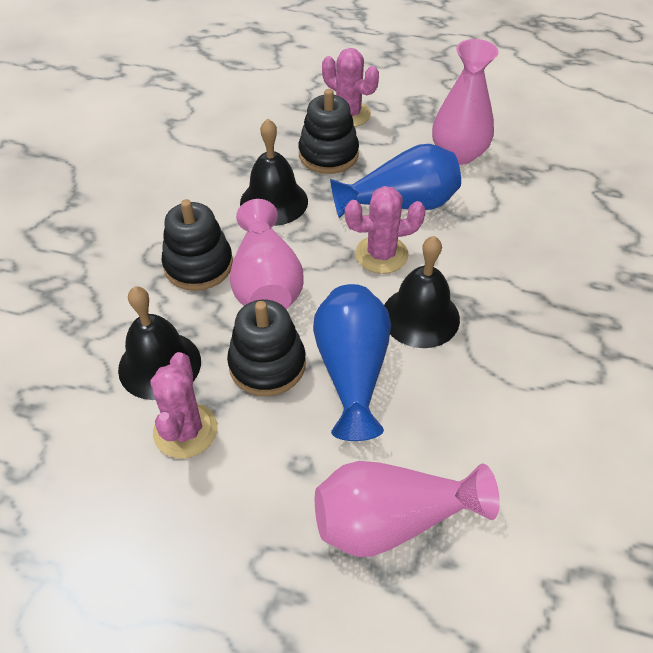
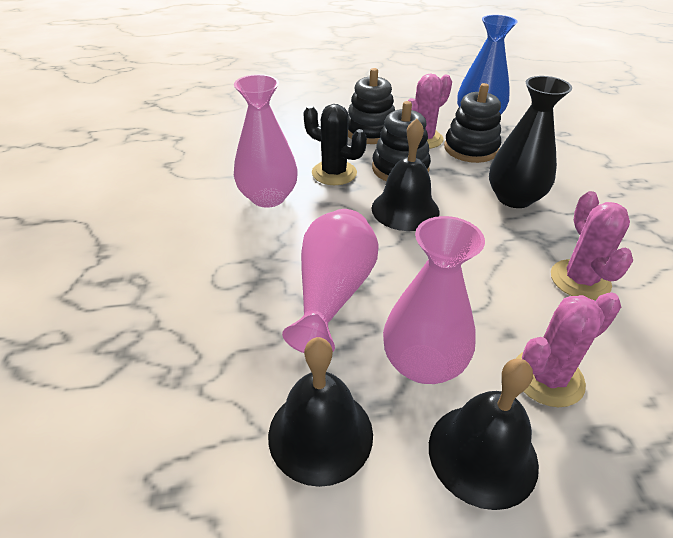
black cactus: 0 -> 1
black vase: 0 -> 1
blue vase: 2 -> 1

